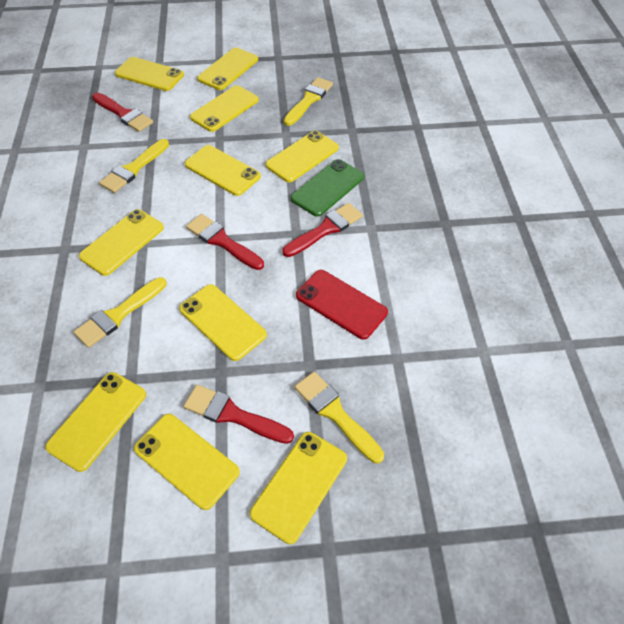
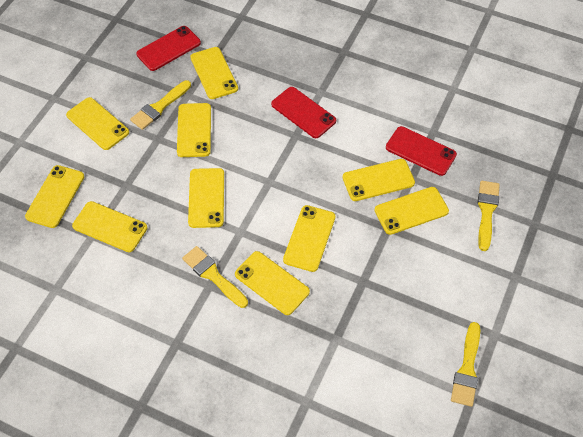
green phone: 1 -> 0
red brush: 4 -> 0
red phone: 1 -> 3

